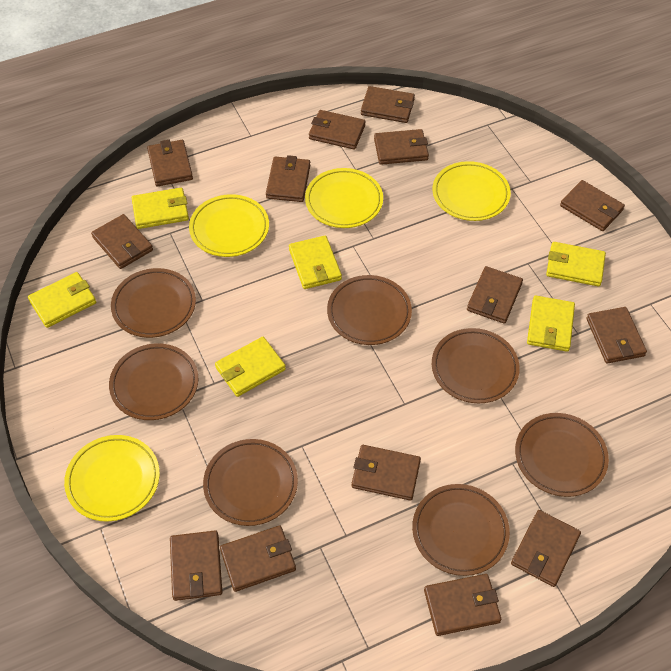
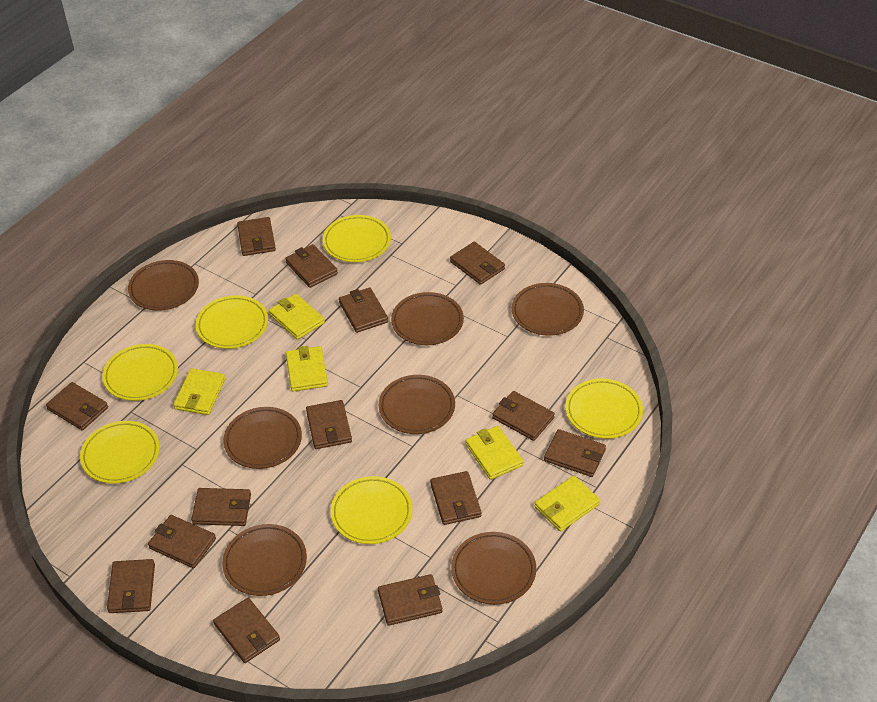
yellow plate: 4 -> 6
yellow wallet: 6 -> 5

